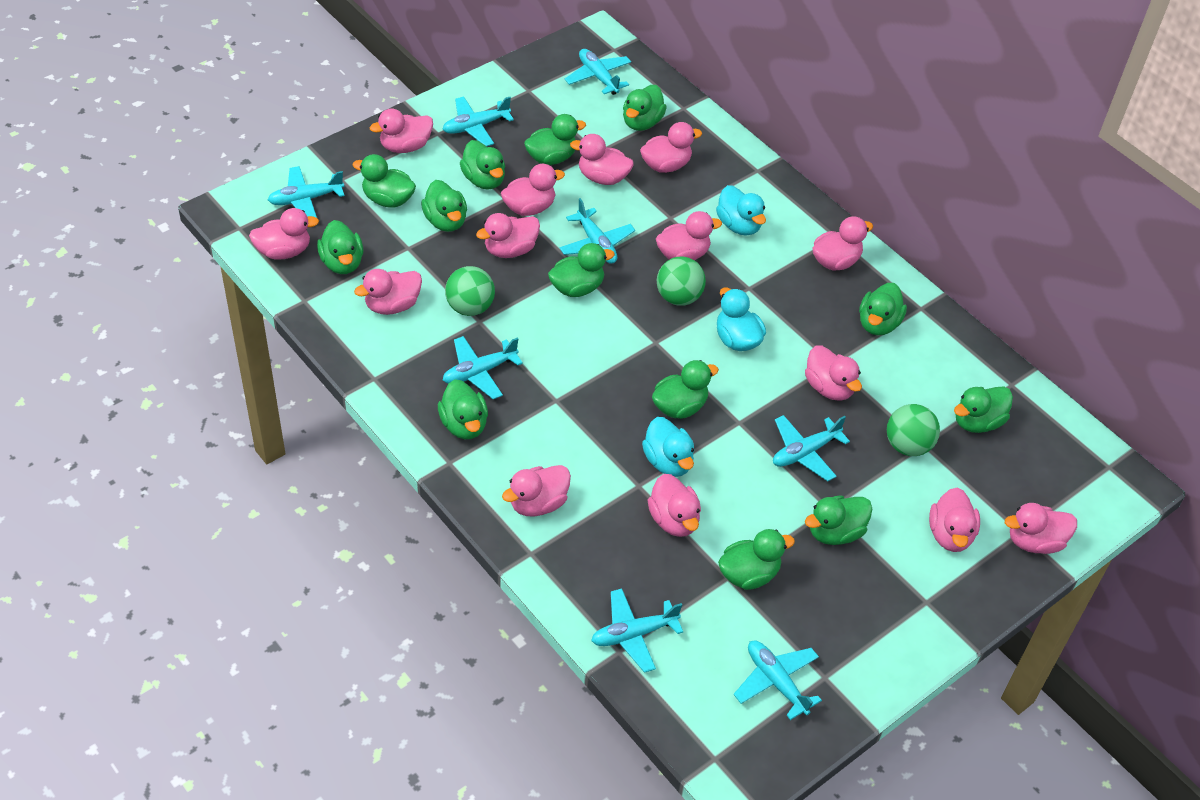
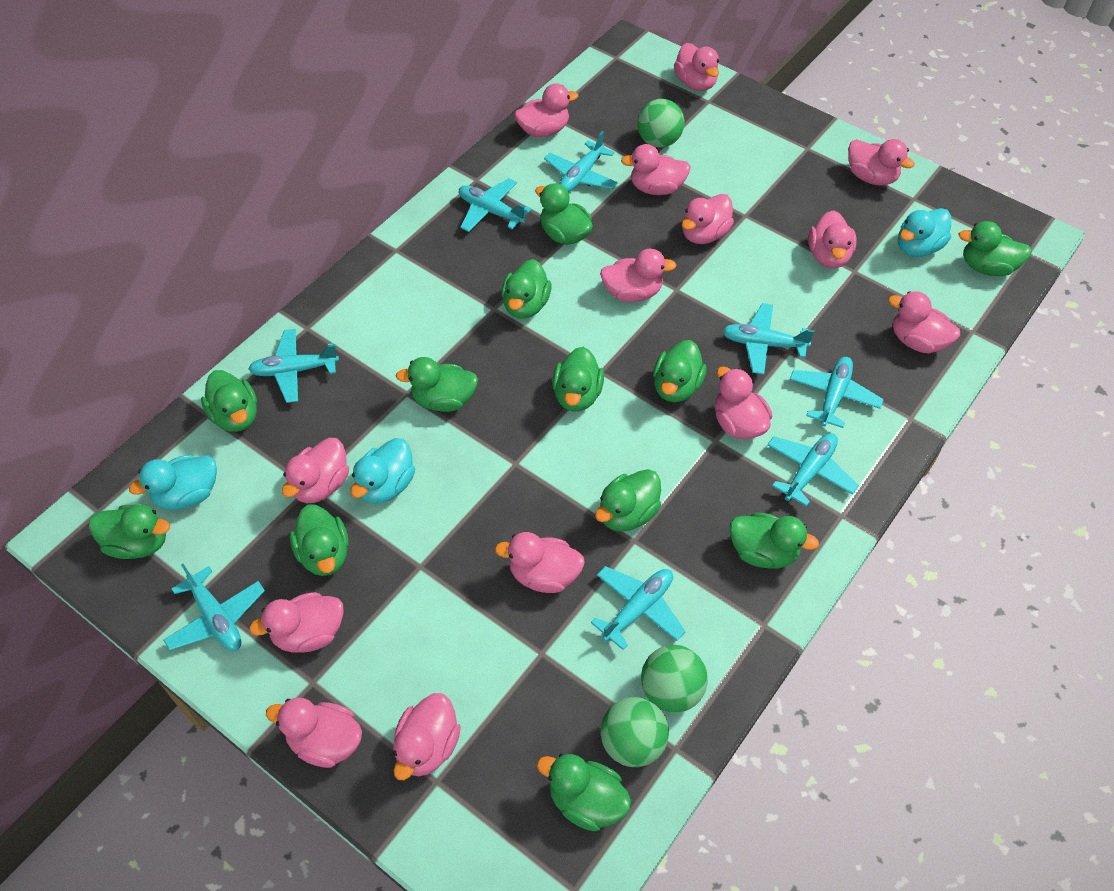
green duck: 13 -> 12

